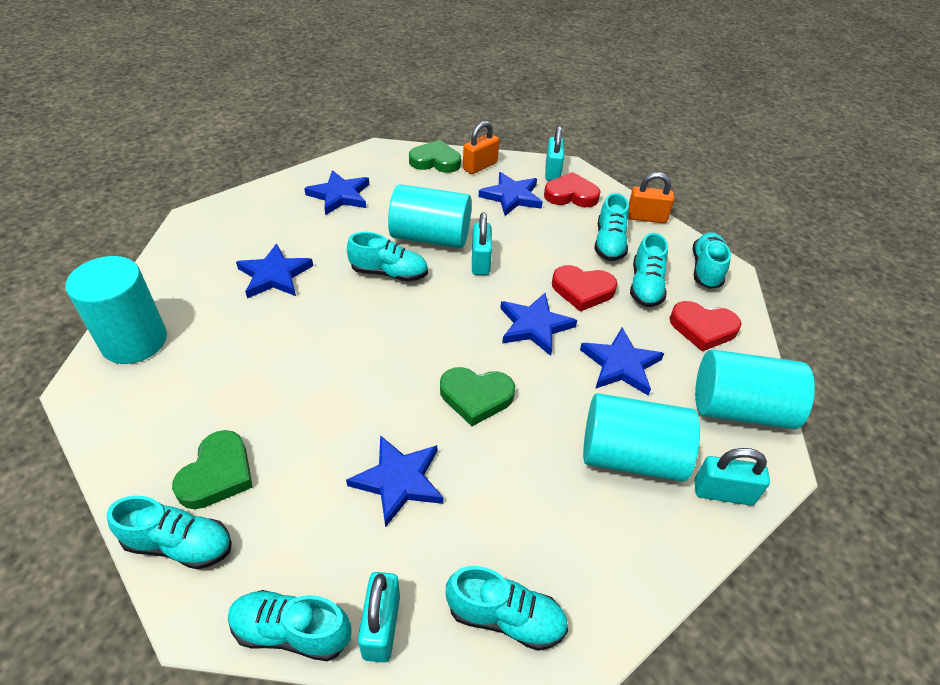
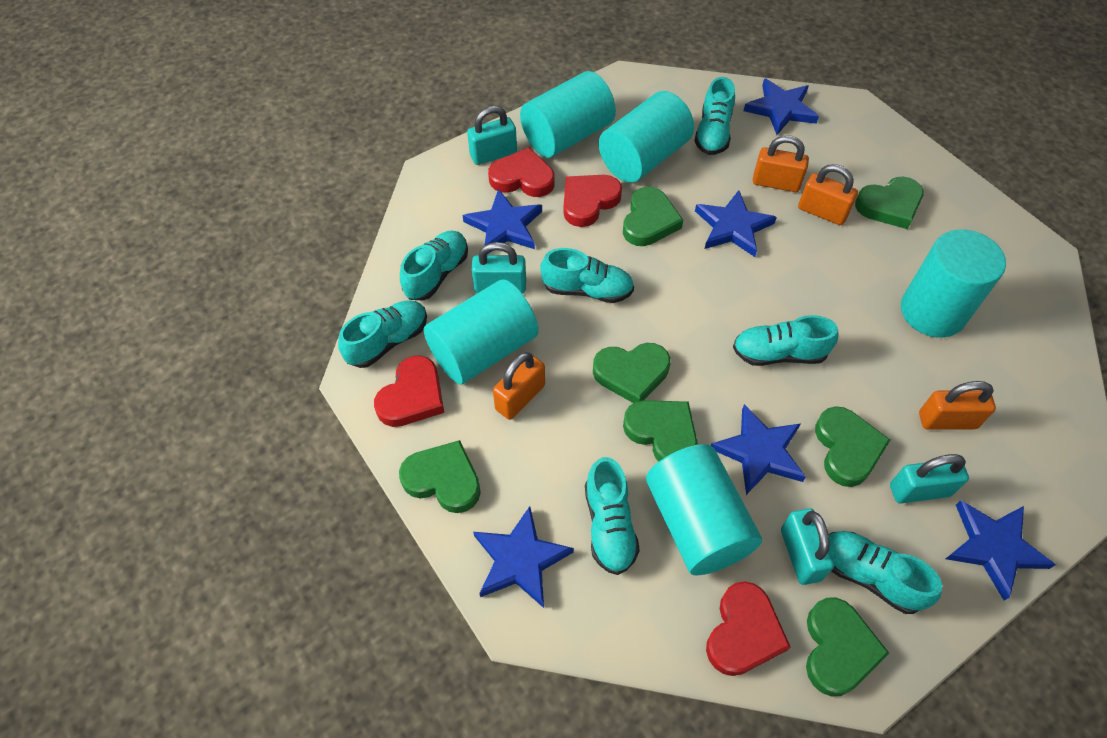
green heart: 3 -> 7
orange padlock: 2 -> 4
red heart: 3 -> 4
turquoise cylinder: 4 -> 5

